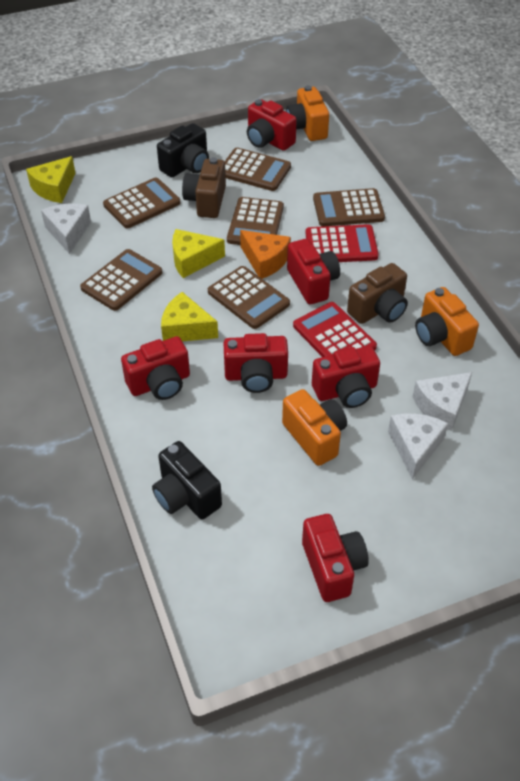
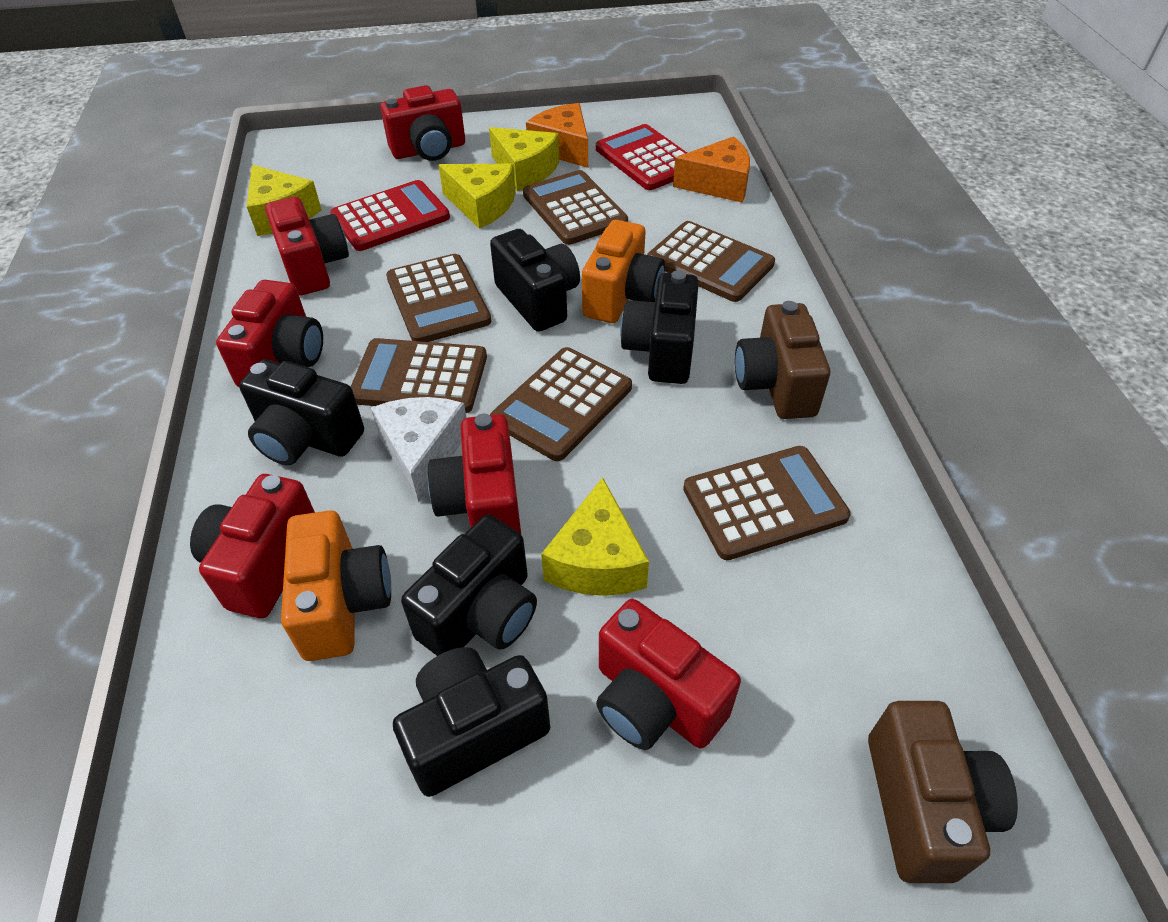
black camera: 2 -> 5
orange camera: 3 -> 2
orange cheese: 1 -> 2
white cheese: 3 -> 1
yellow cheese: 3 -> 4

